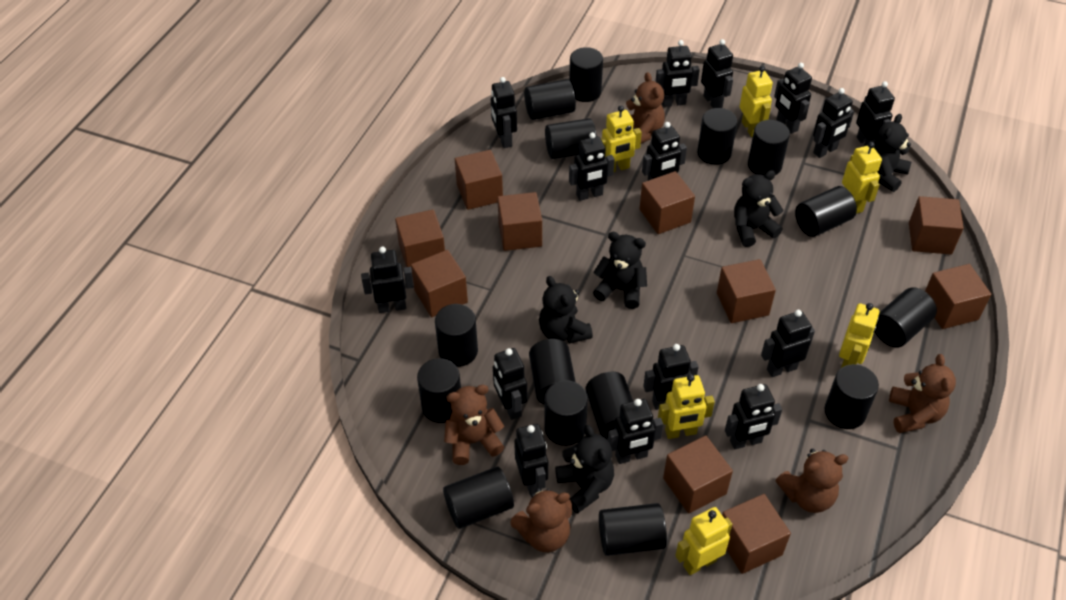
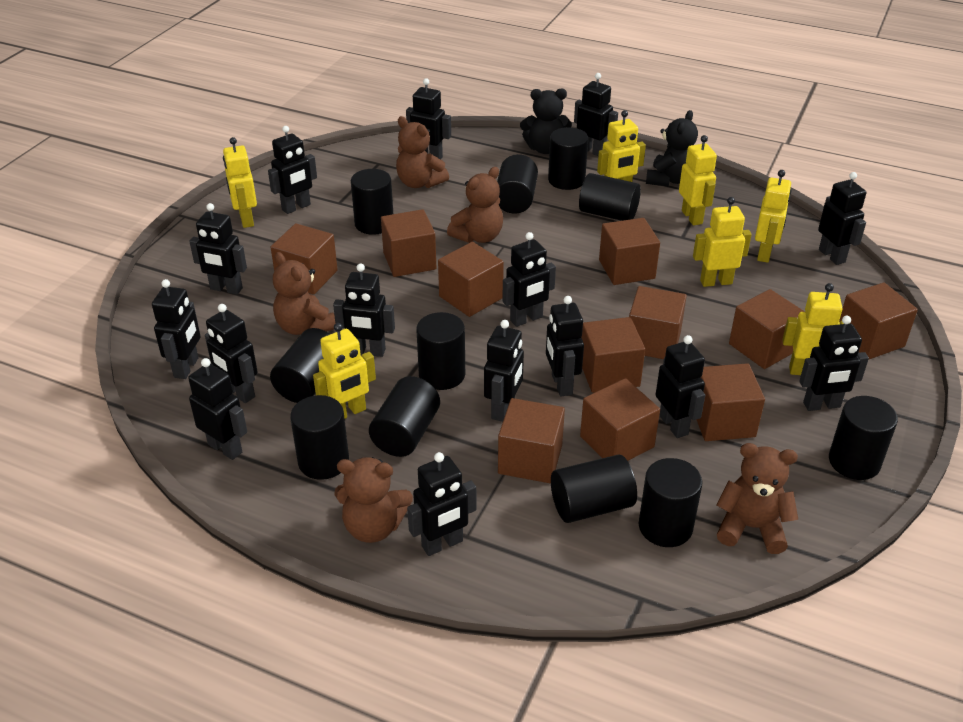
black cylinder: 15 -> 11
black teddy bear: 5 -> 2
brown cube: 10 -> 11
yellow robot: 6 -> 7

